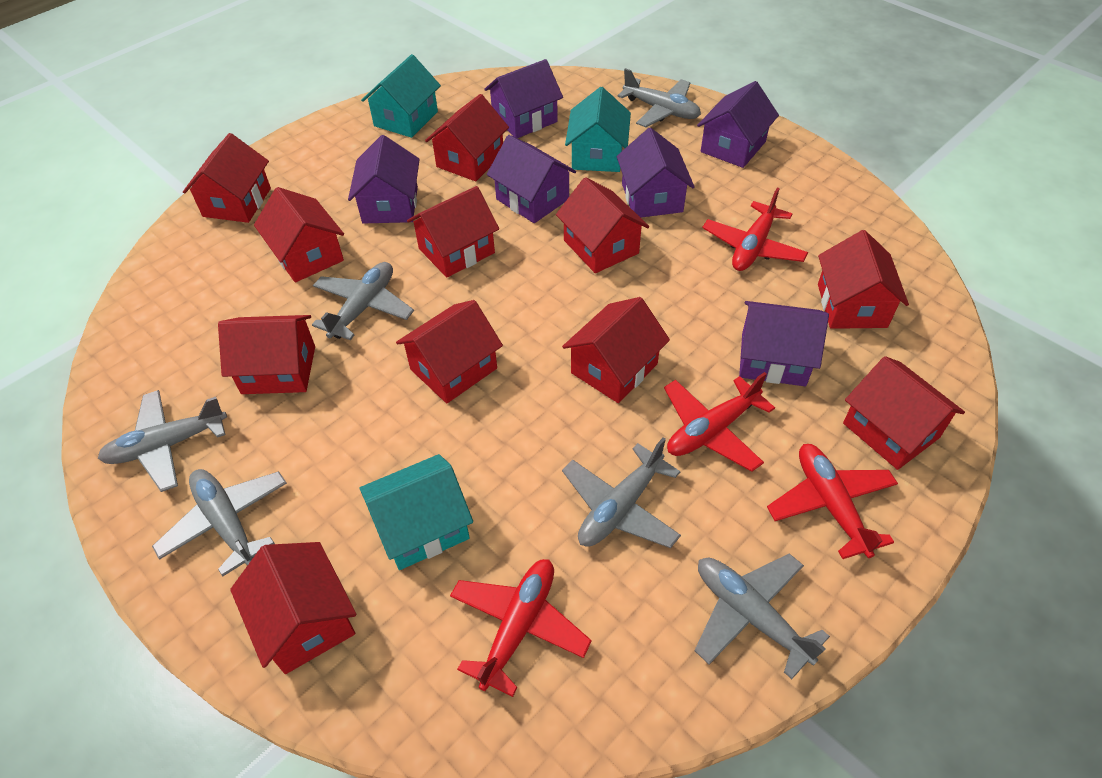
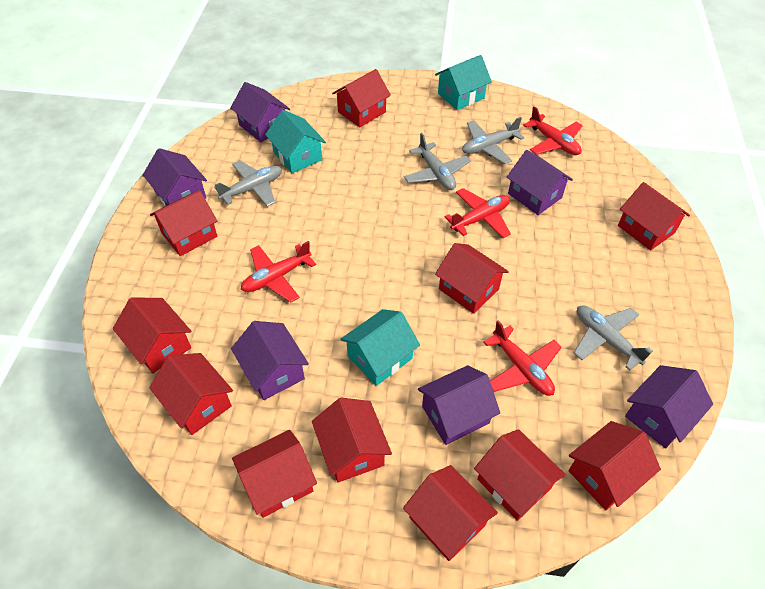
grey plane: 6 -> 4

